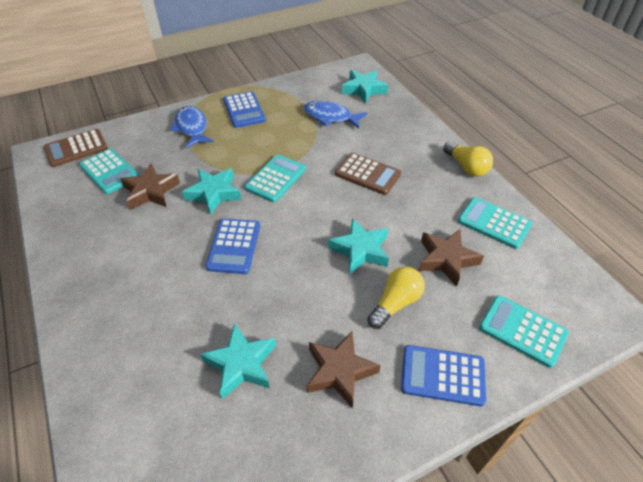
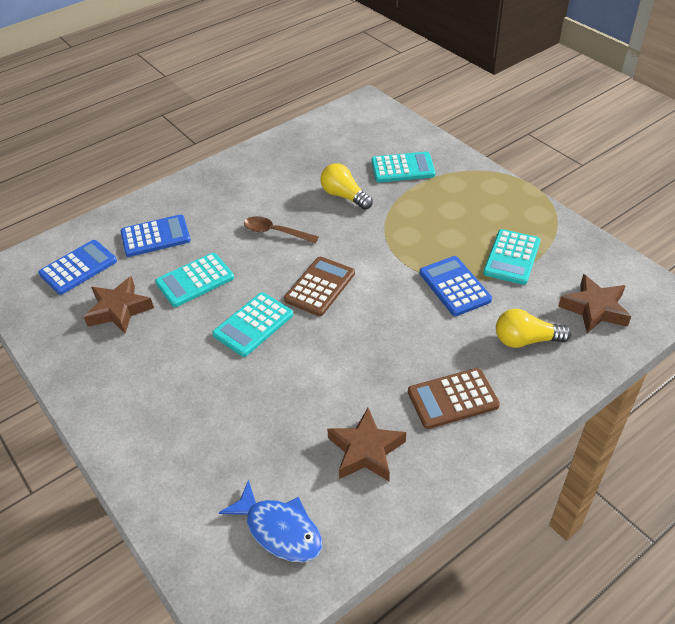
blue fish: 2 -> 1
brown spoon: 0 -> 1
turquoise star: 4 -> 0

